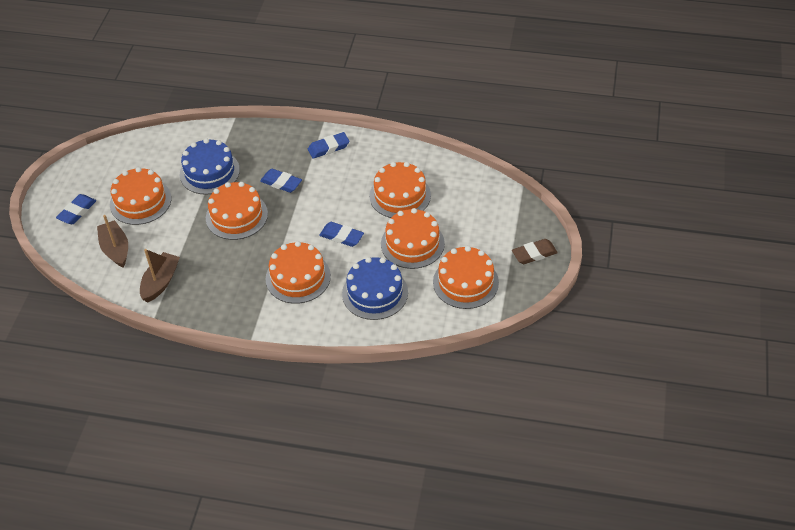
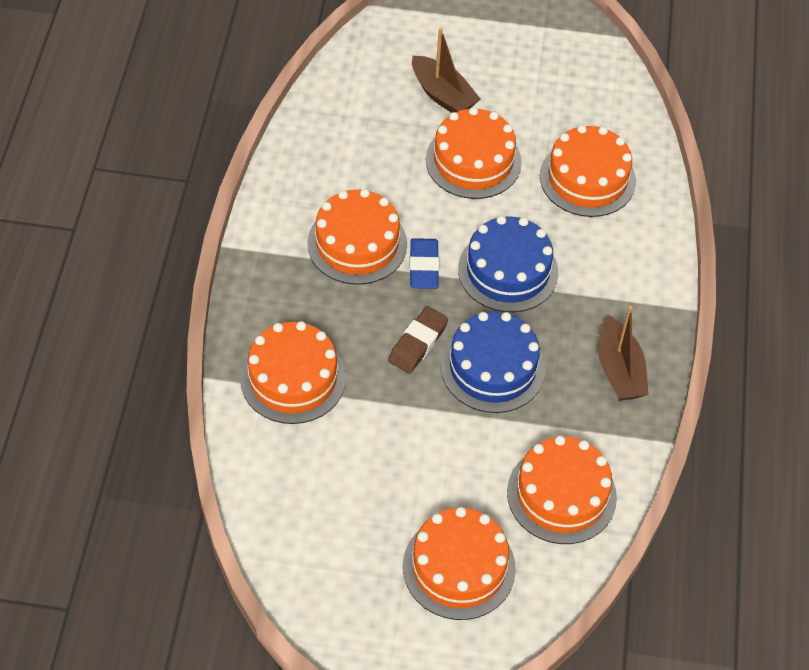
blue eraser: 4 -> 1

